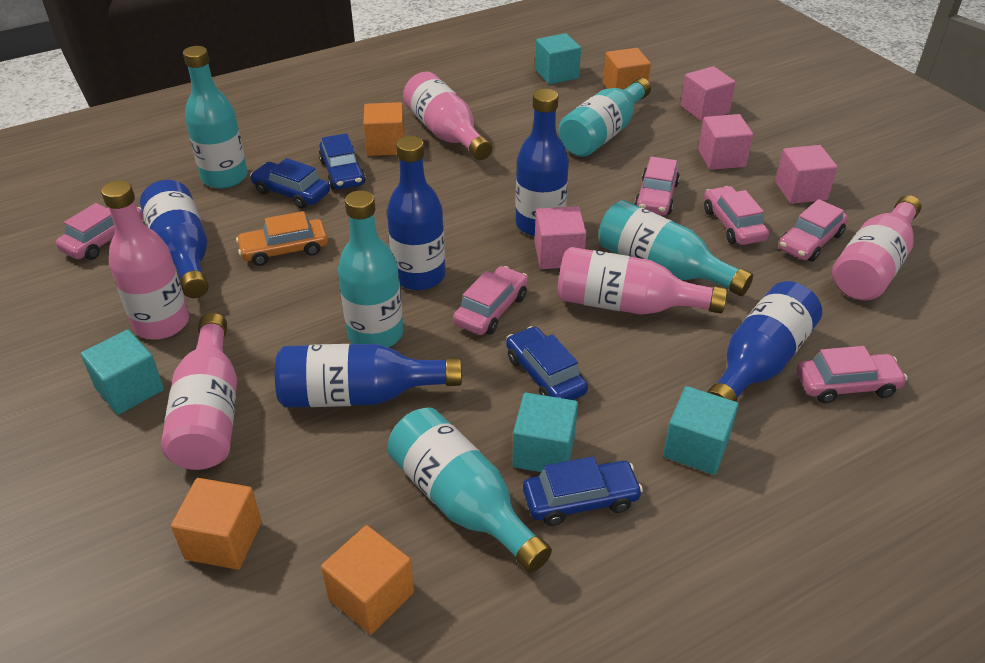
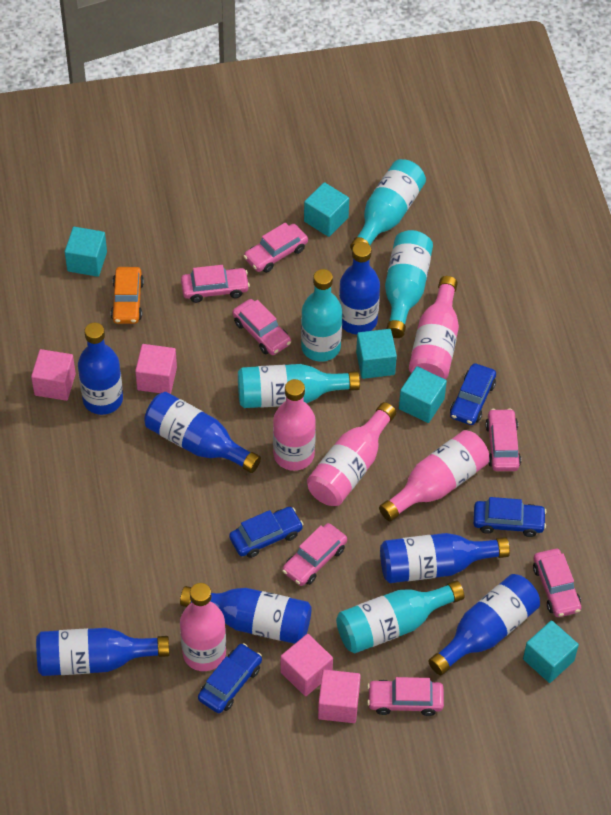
blue bottle: 5 -> 7
orange cube: 4 -> 0
pink car: 6 -> 7
turquoise cube: 4 -> 5

